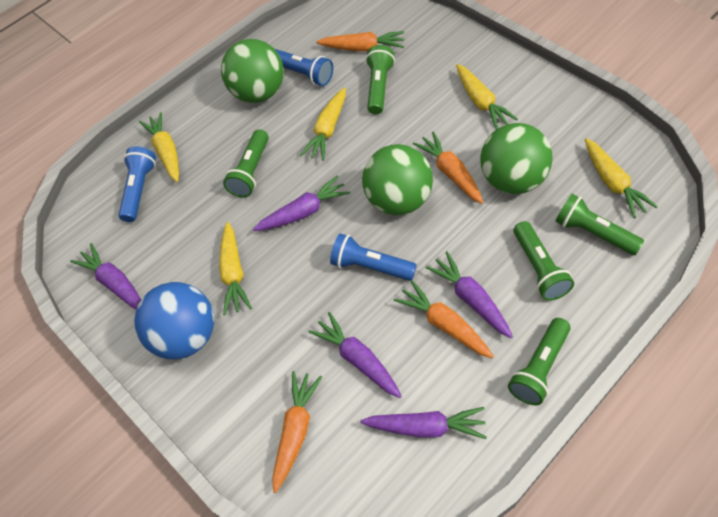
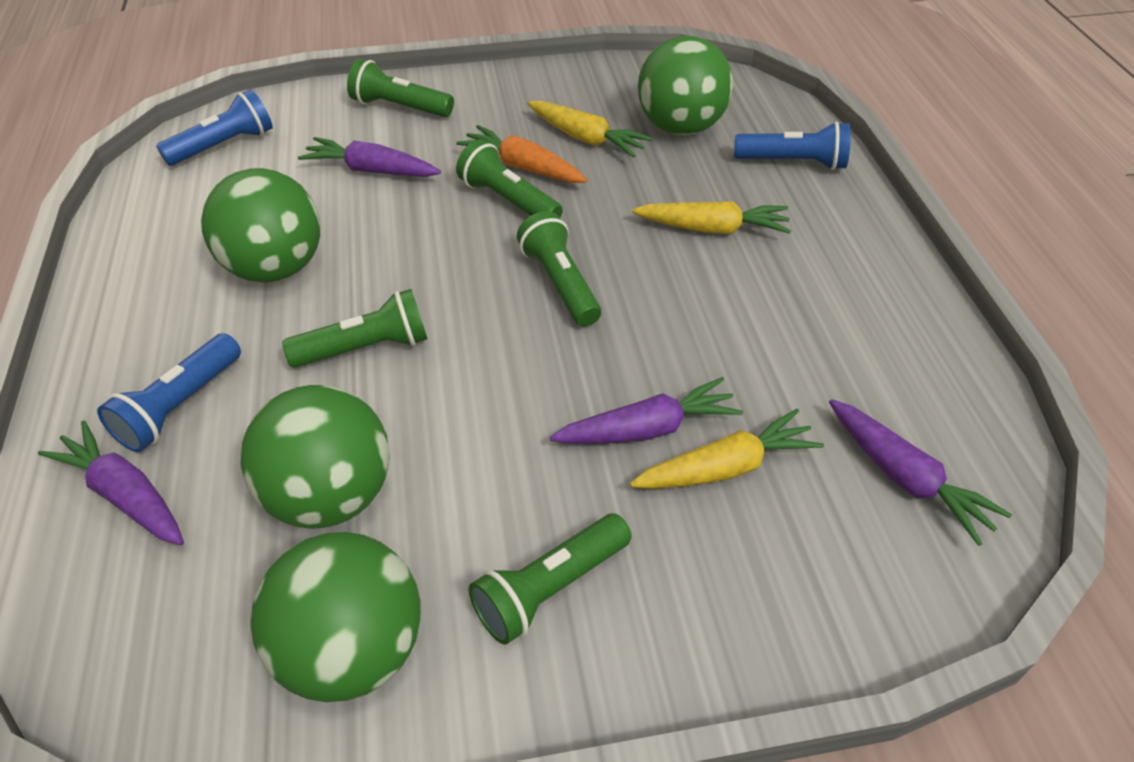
blue ball: 1 -> 0
green ball: 3 -> 4
orange carrot: 4 -> 1
purple carrot: 5 -> 4
yellow carrot: 5 -> 3

